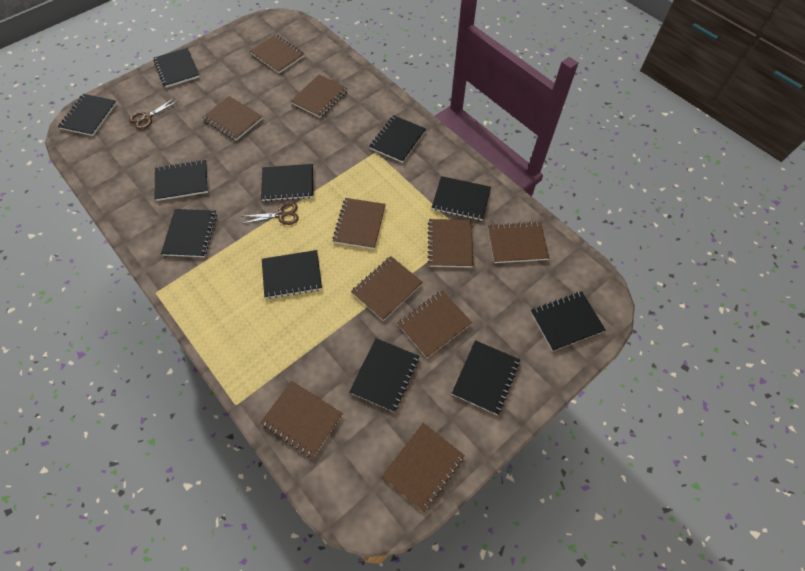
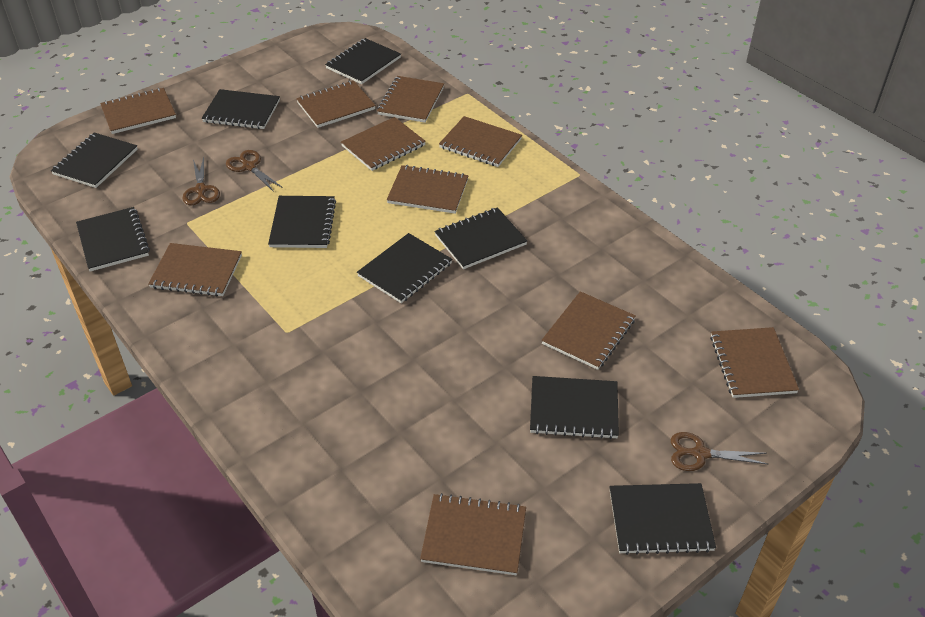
black notebook: 11 -> 9
brown scissors: 2 -> 3

